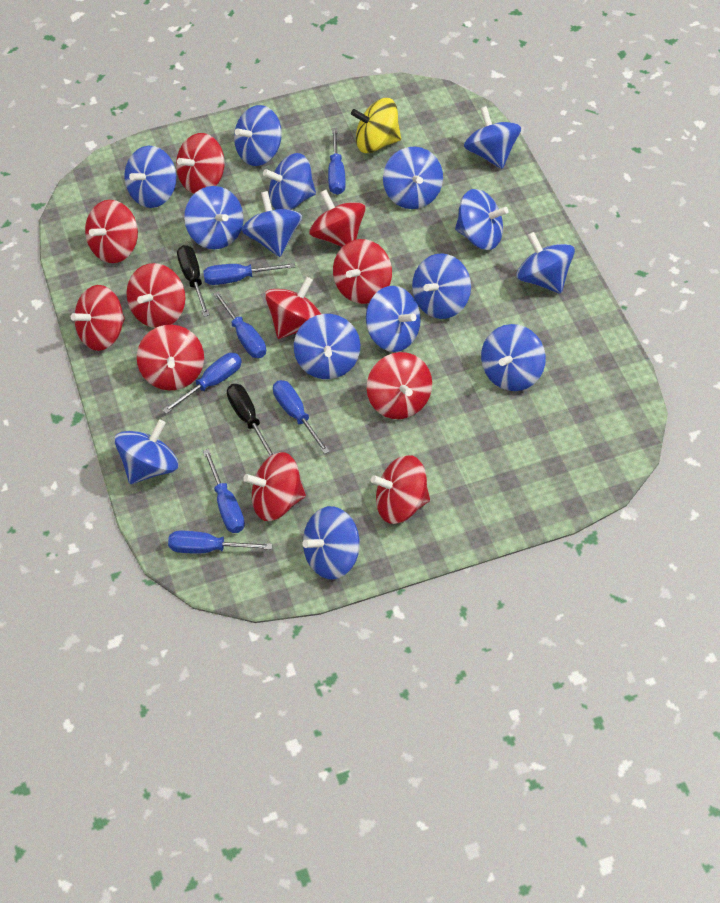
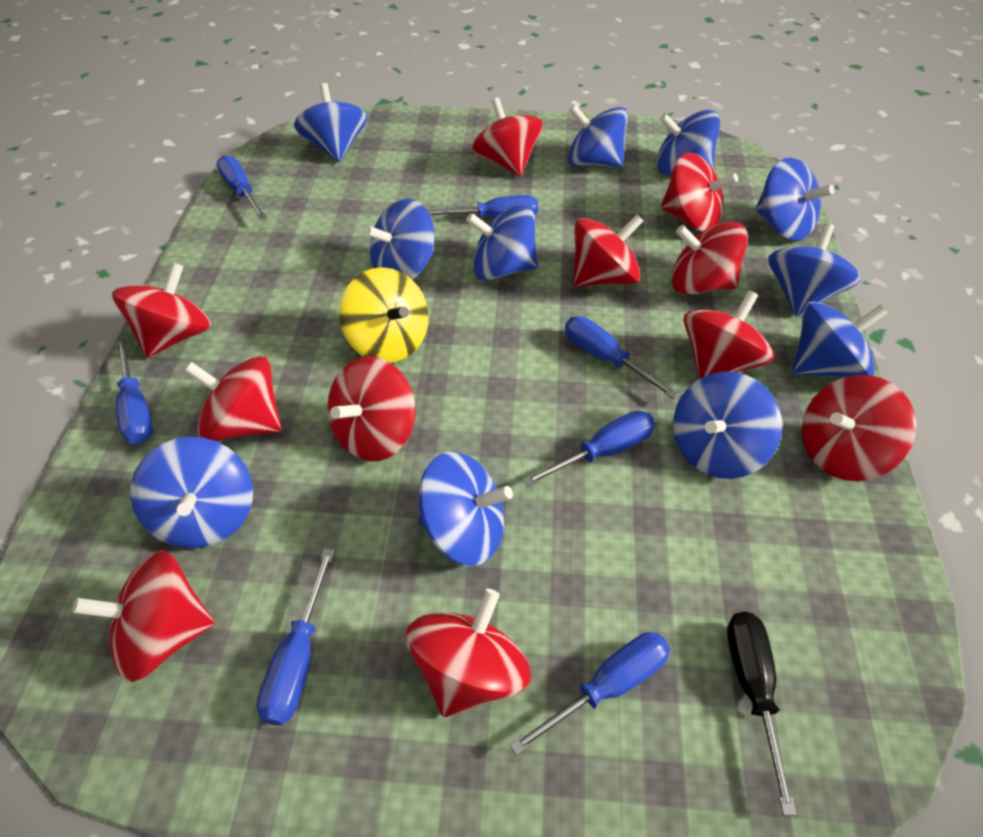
black screwdriver: 2 -> 1
blue spinning top: 15 -> 11

